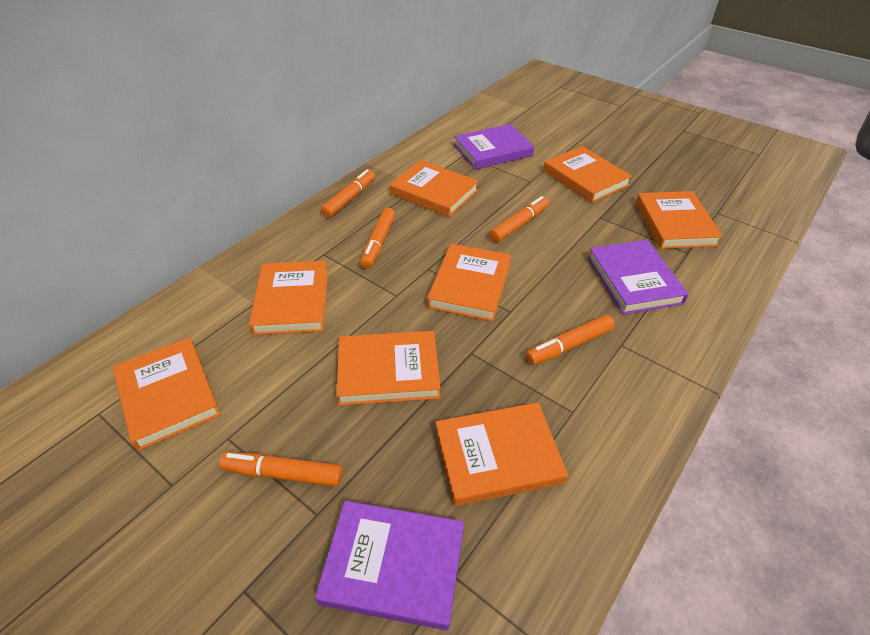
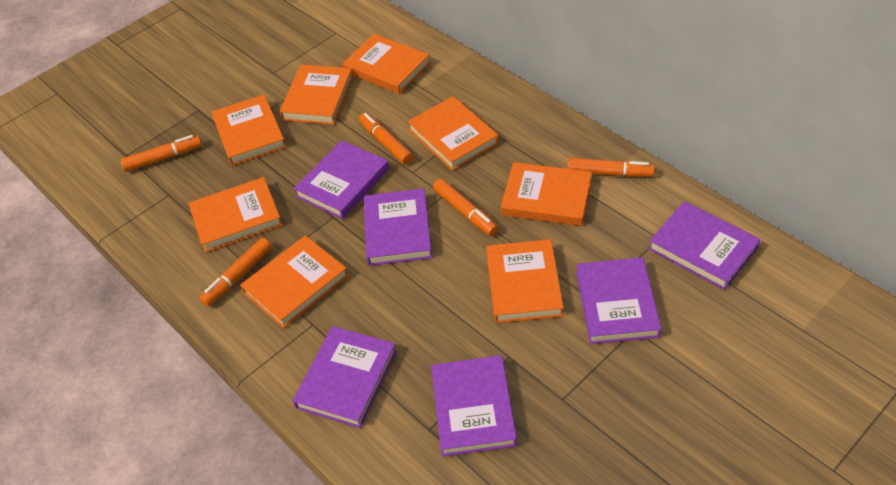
purple book: 3 -> 6

